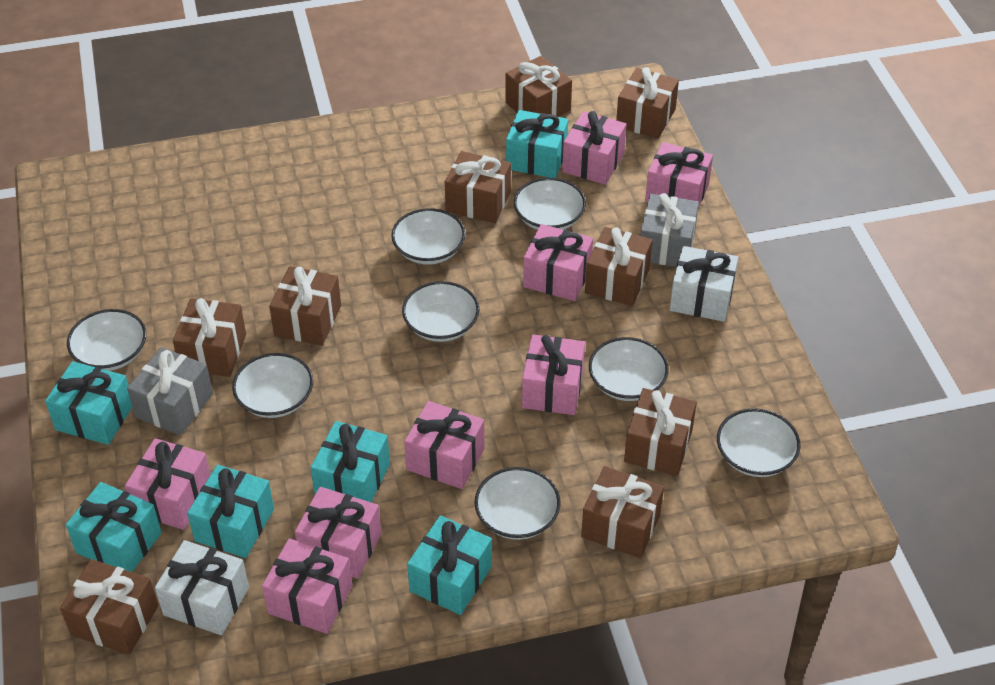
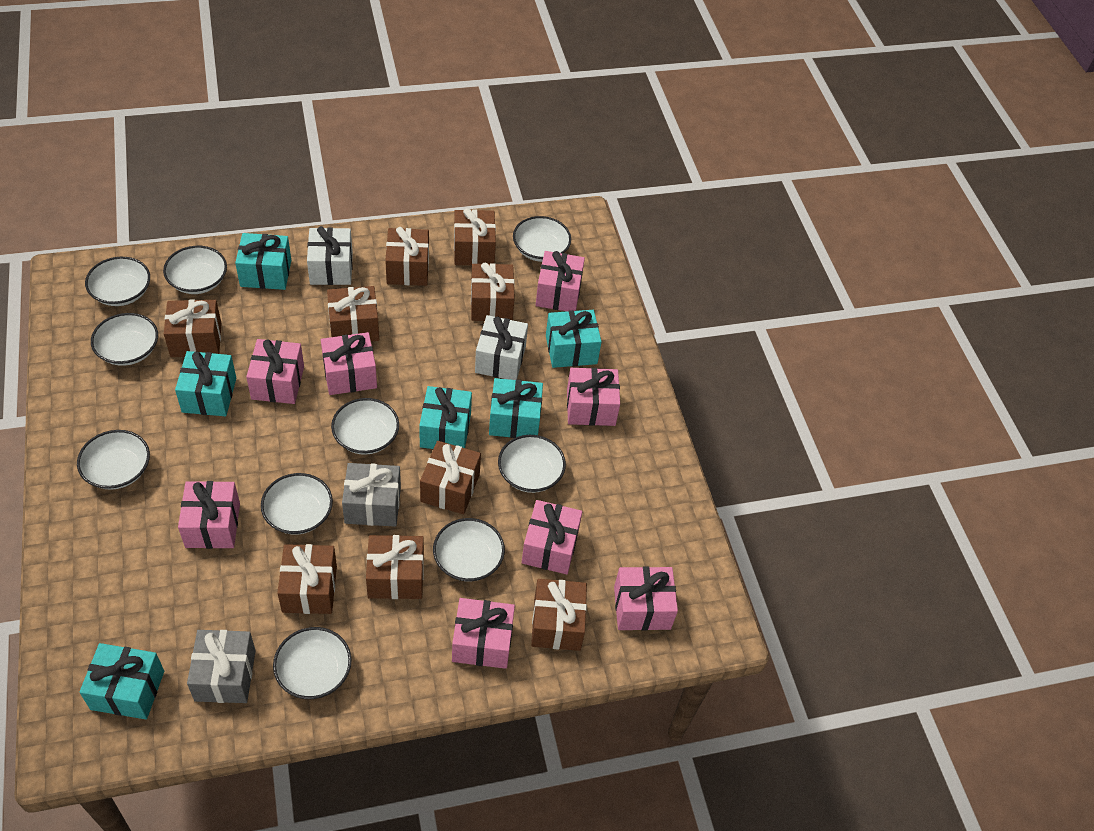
white bowl: 8 -> 10

